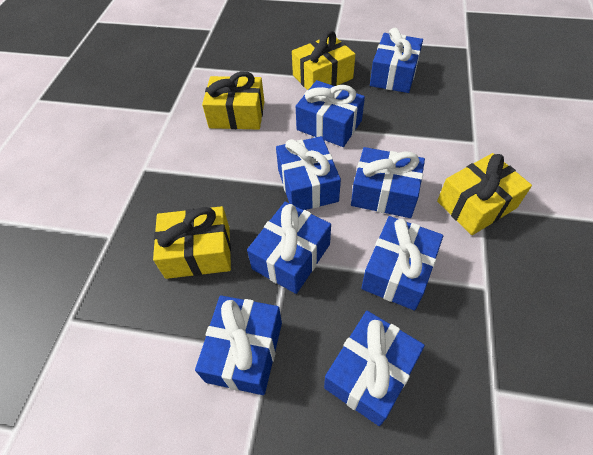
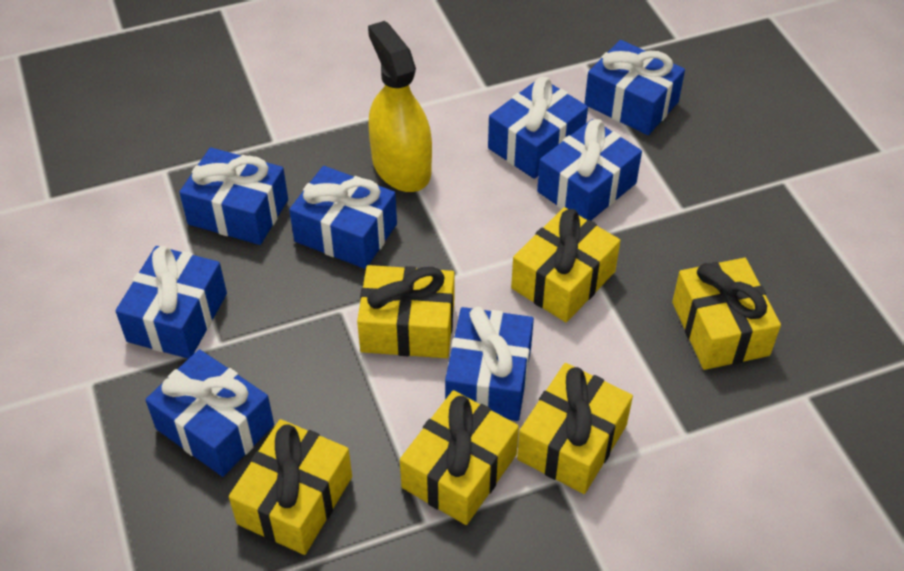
yellow gift: 4 -> 6
yellow spray bottle: 0 -> 1

